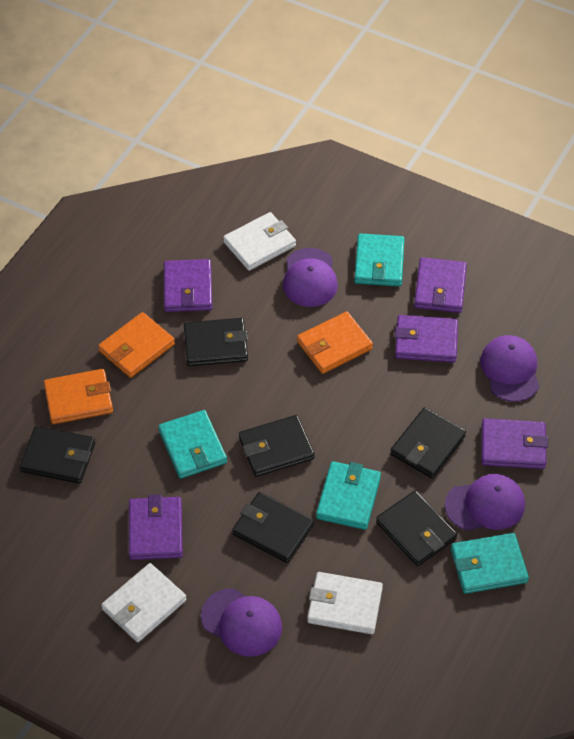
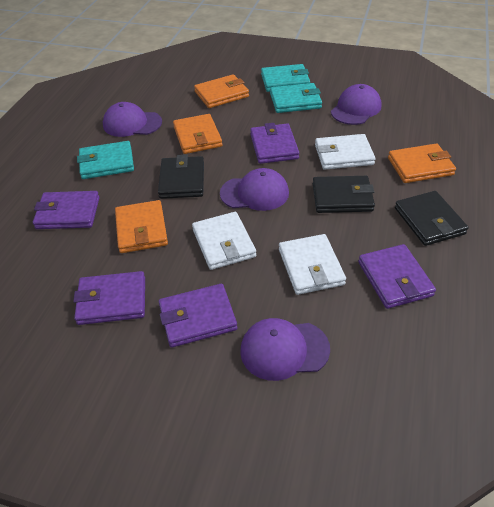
black wallet: 6 -> 3
orange wallet: 3 -> 4
turquoise wallet: 4 -> 3

